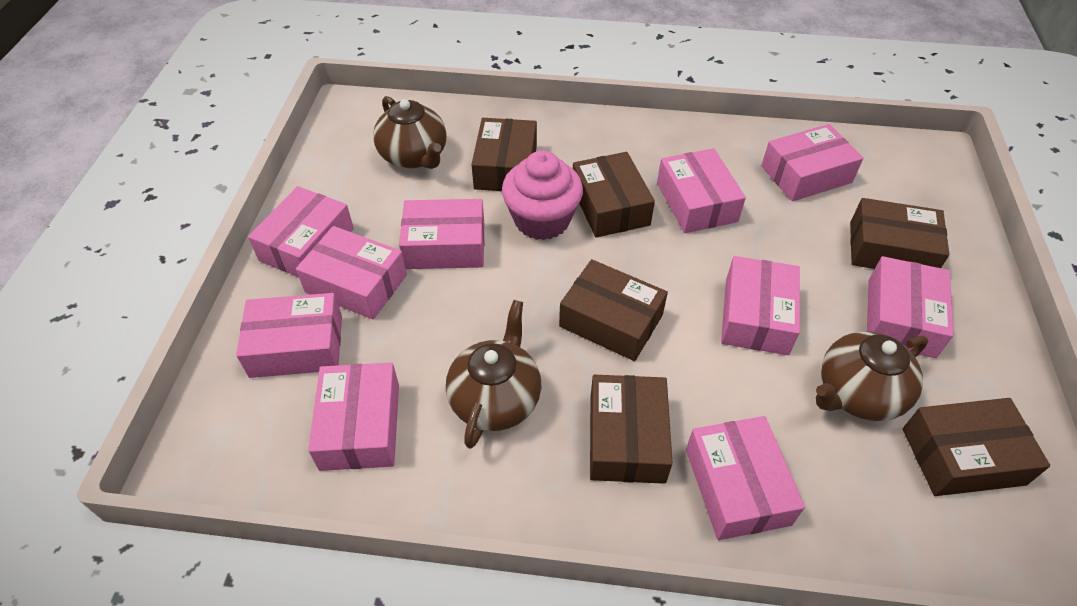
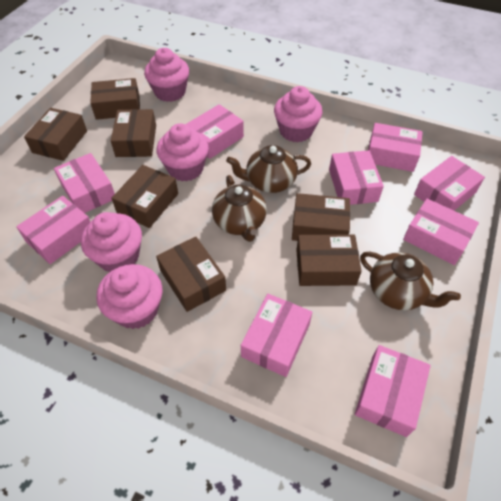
brown box: 6 -> 7
pink box: 10 -> 9
pink cupcake: 1 -> 5

